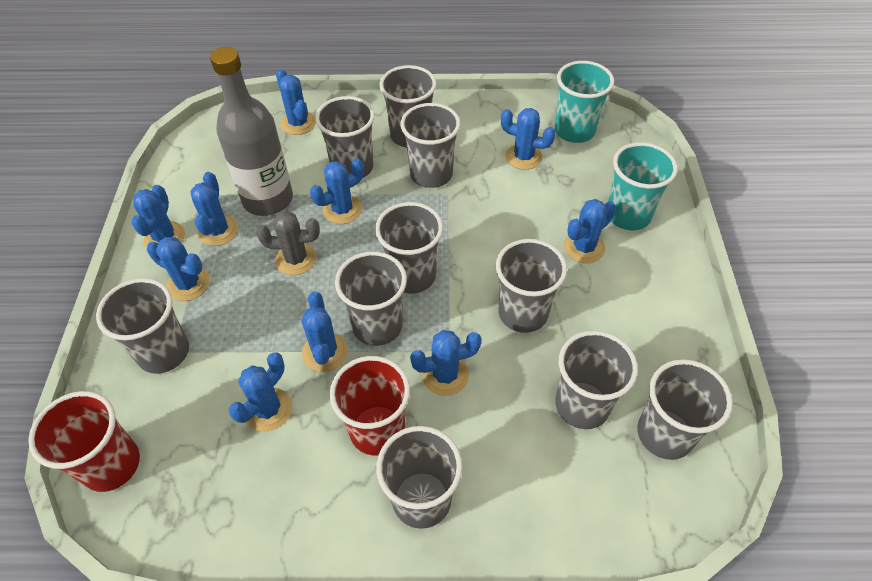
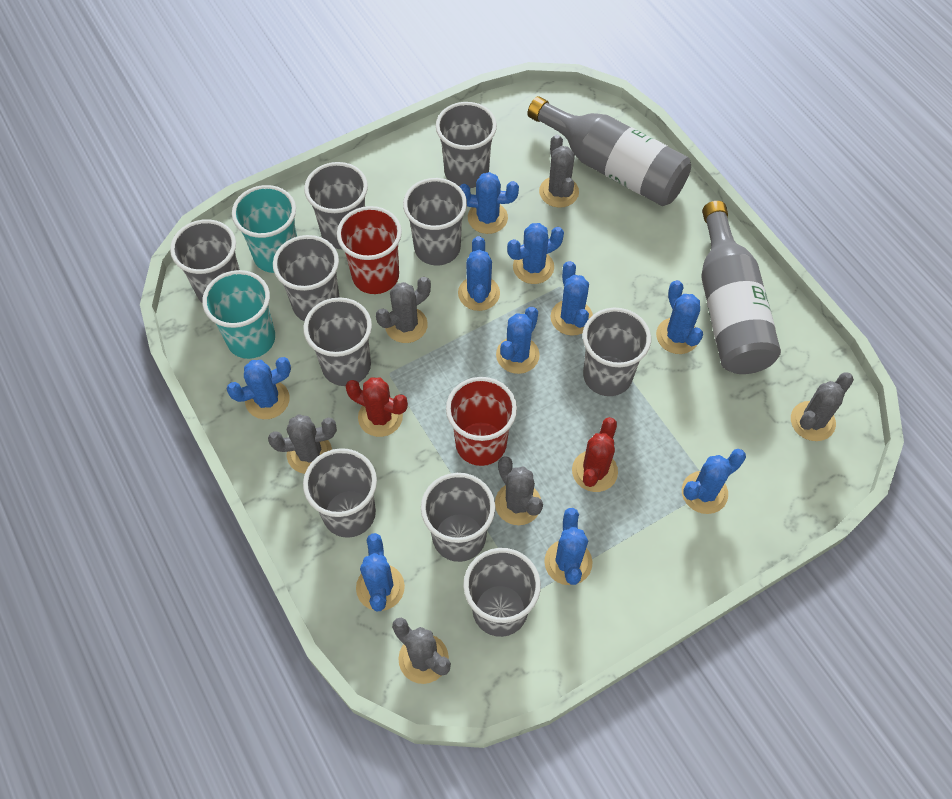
grey bottle: 1 -> 2
grey cactus: 1 -> 6
red cactus: 0 -> 2

